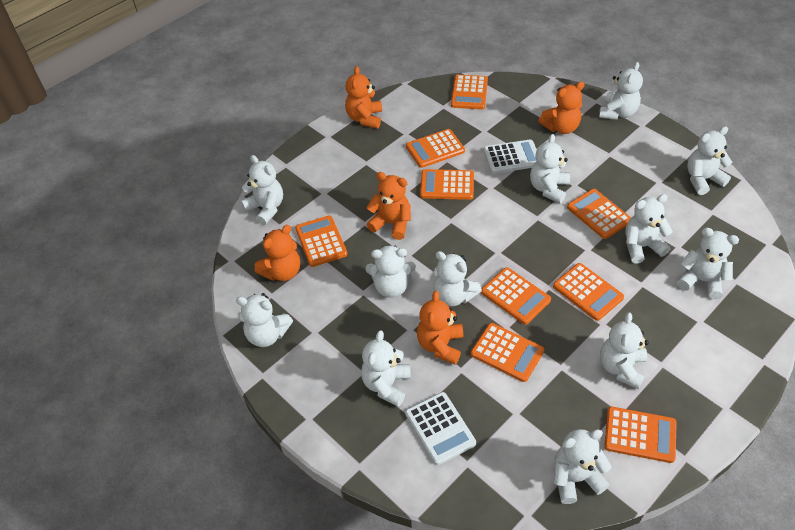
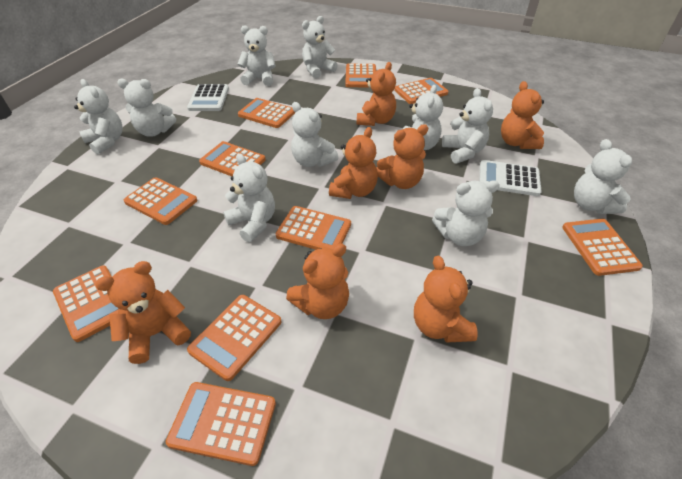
orange calculator: 9 -> 10
orange teddy bear: 5 -> 7
white teddy bear: 12 -> 10

